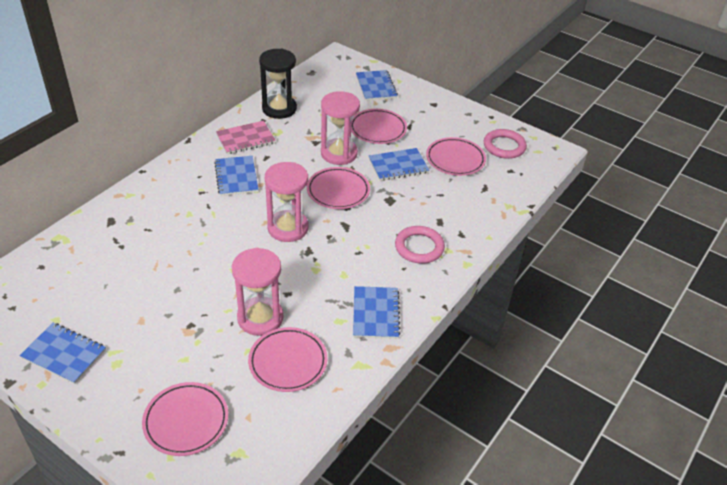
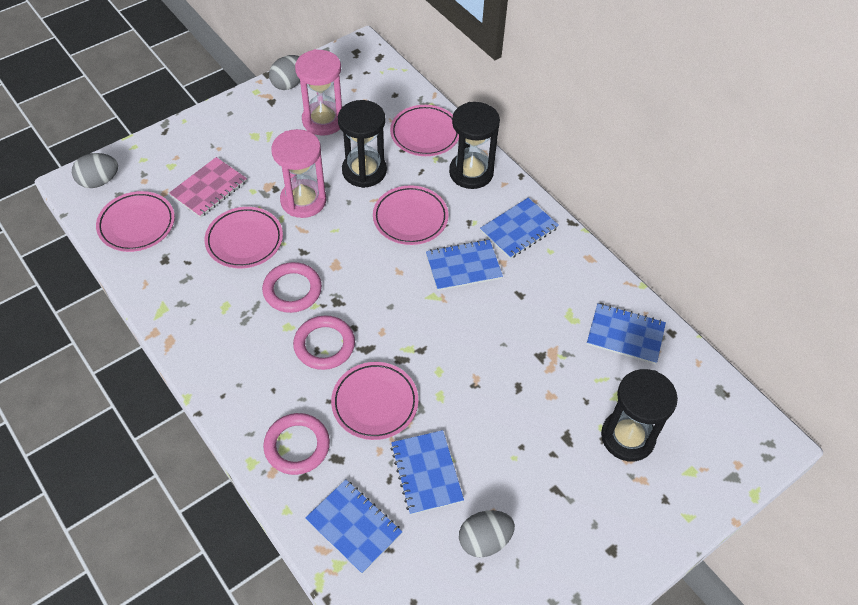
black hourglass: 1 -> 3
grey egg: 0 -> 3
pink hourglass: 3 -> 2
pink ring: 2 -> 3

